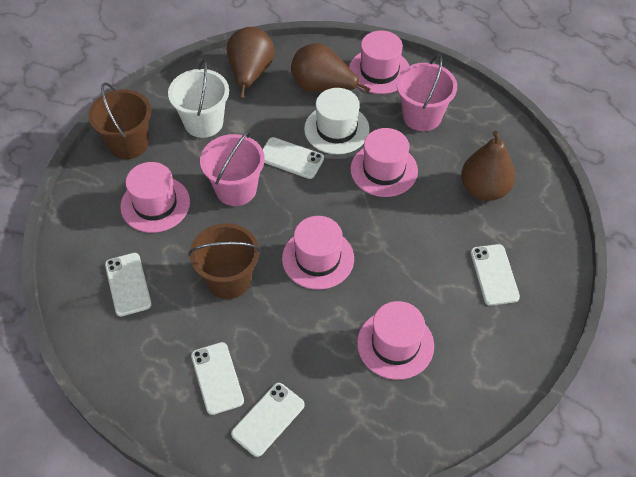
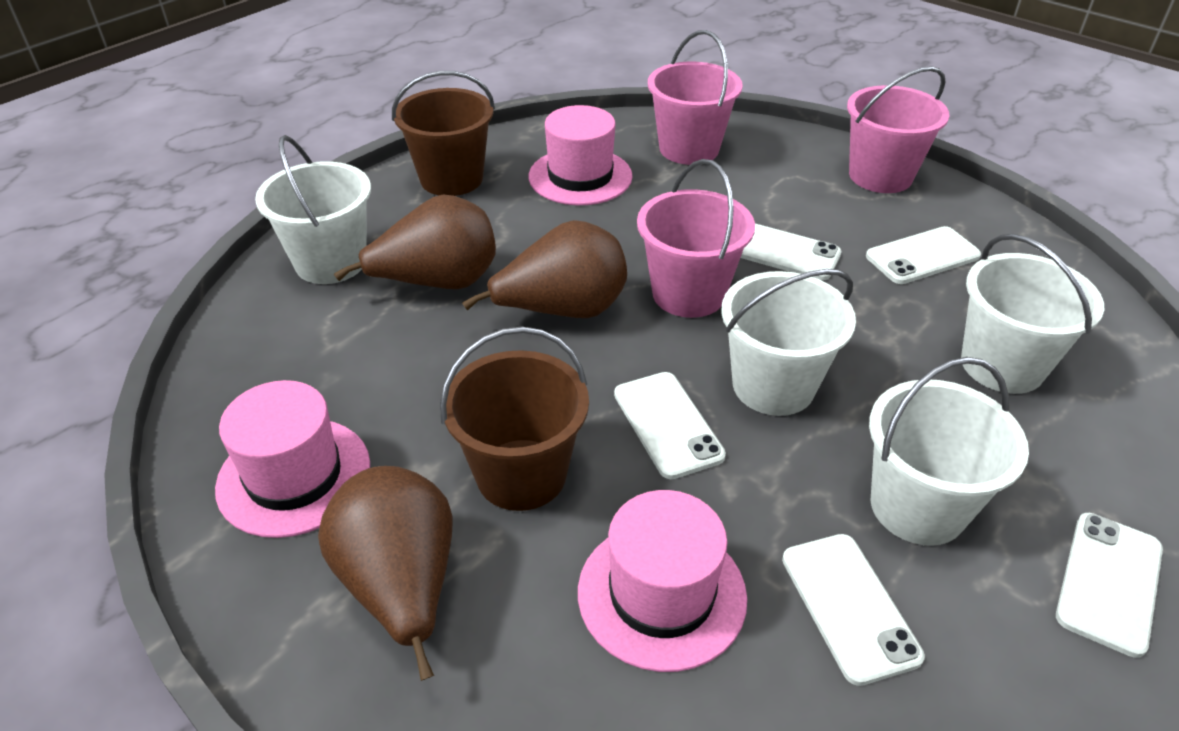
pink bucket: 2 -> 3
pink hat: 5 -> 3
white bucket: 1 -> 4
white hat: 1 -> 0

